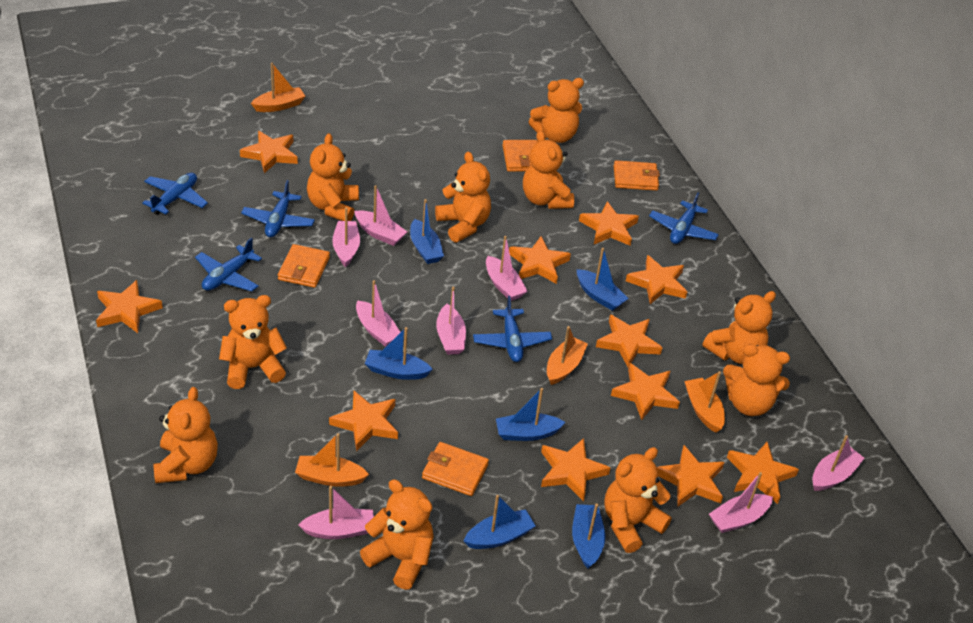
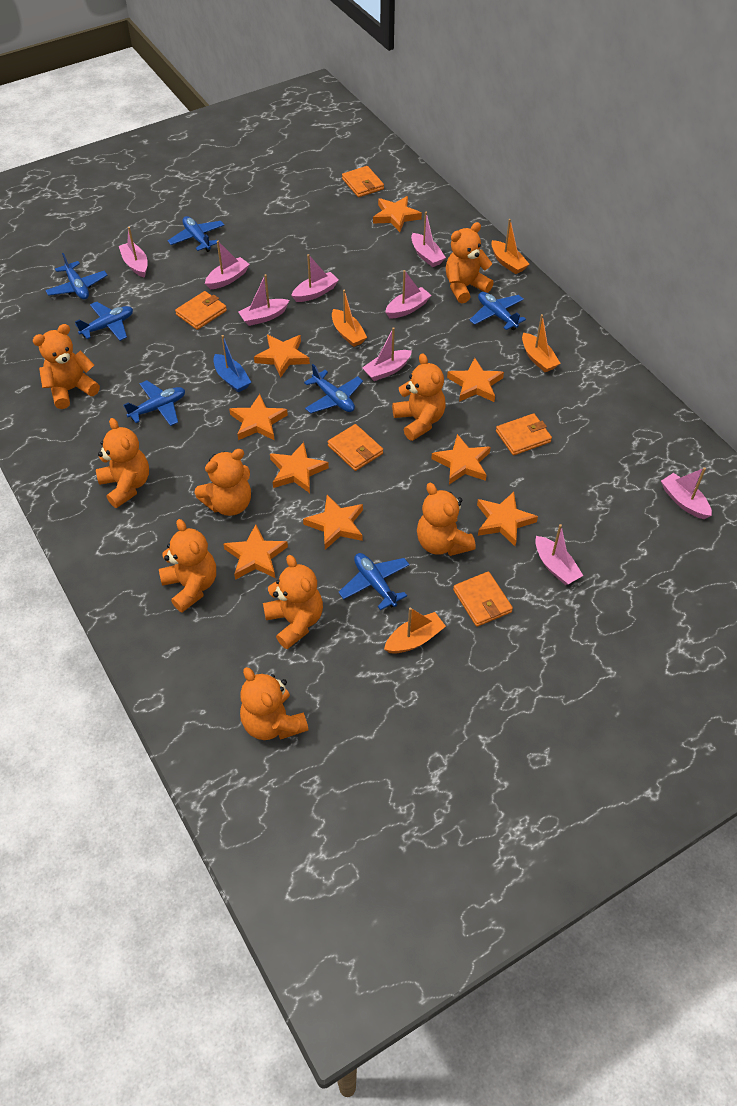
blue boat: 6 -> 1
blue plane: 5 -> 7
orange star: 11 -> 9
orange teddy bear: 10 -> 9
orange wallet: 4 -> 5
pink boat: 8 -> 9

